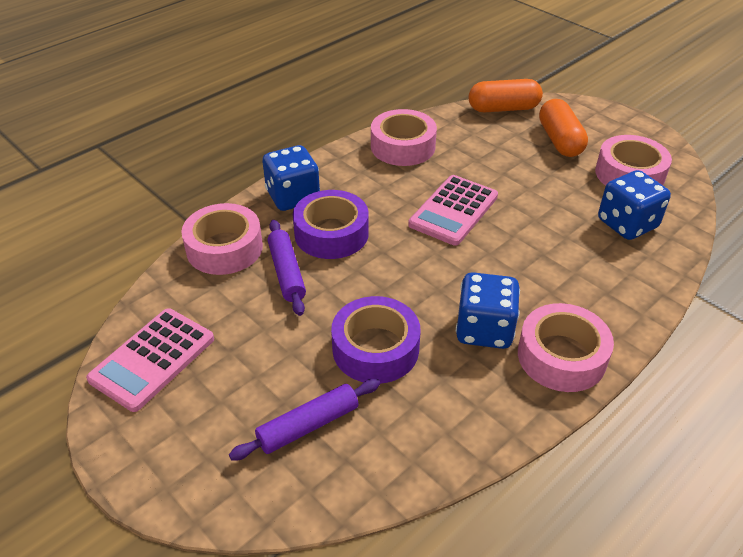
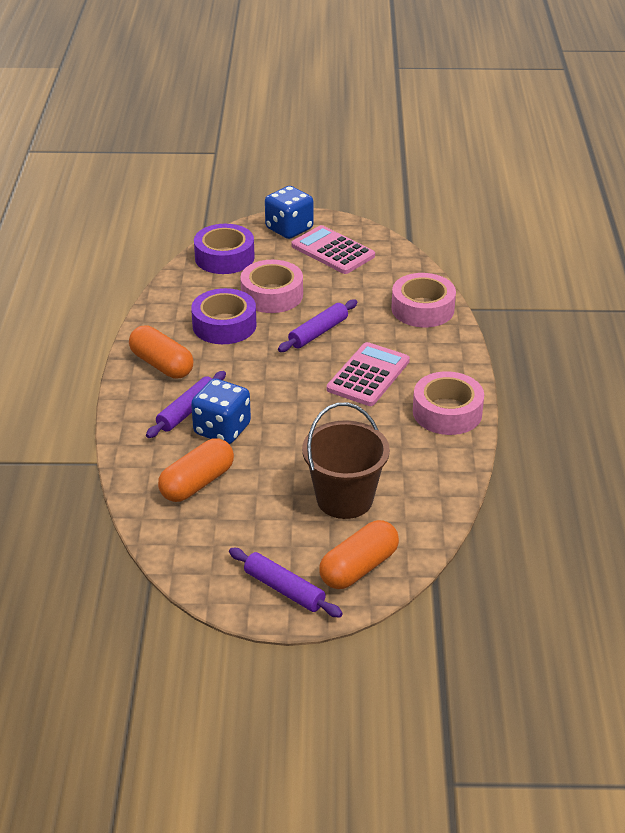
blue dice: 3 -> 2
brown bucket: 0 -> 1
orange capsule: 2 -> 3
pink tape: 4 -> 3
purple rolling pin: 2 -> 3

